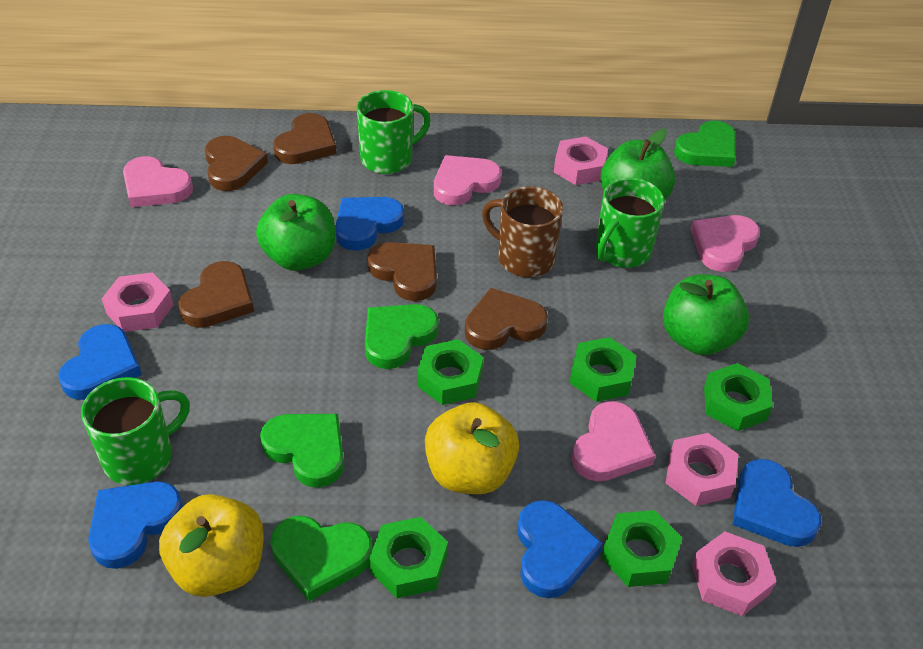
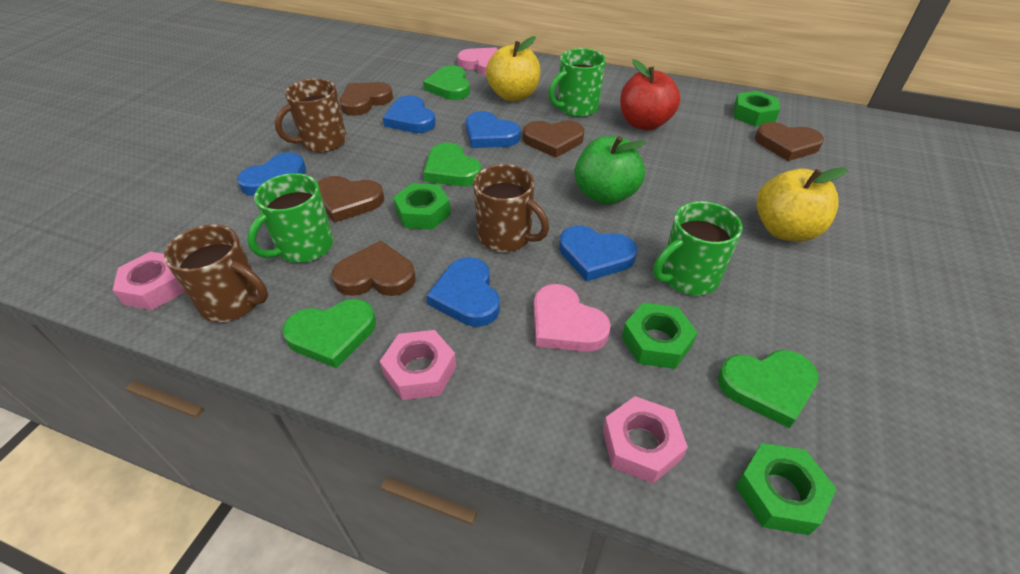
brown mug: 1 -> 3
green apple: 3 -> 1
green nut: 5 -> 4
pink heart: 4 -> 2
pink nut: 4 -> 3
red apple: 0 -> 1

